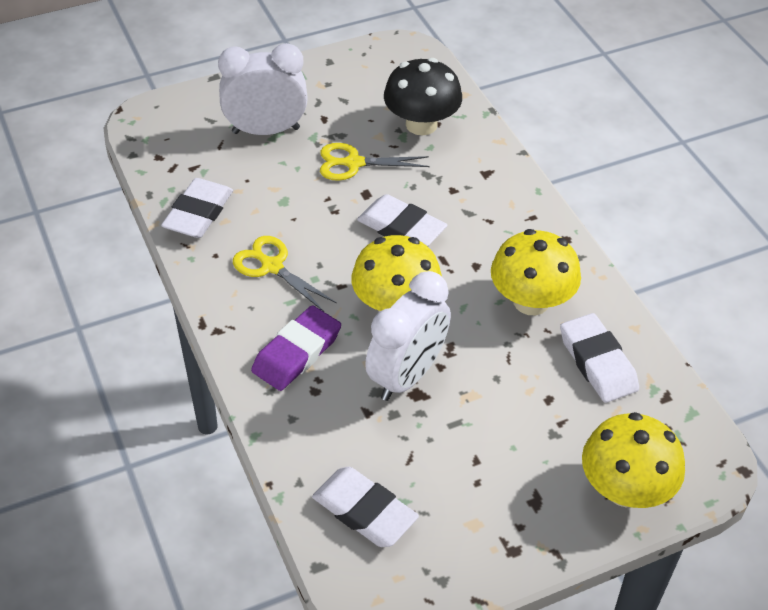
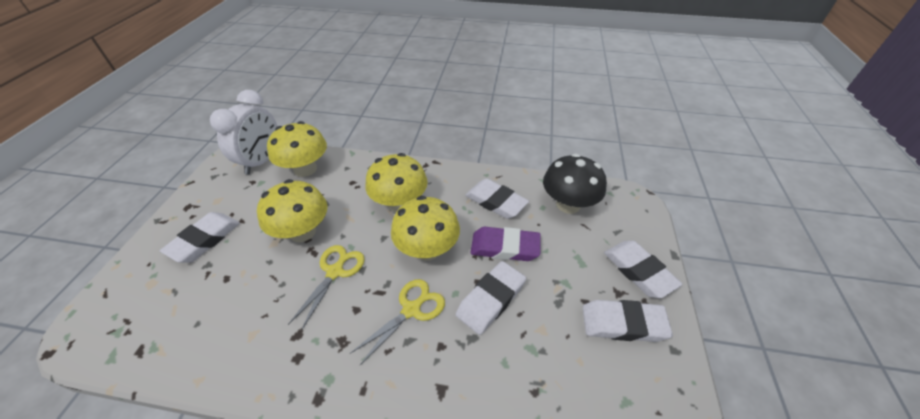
white clock: 2 -> 1
white eraser: 4 -> 5
yellow mushroom: 3 -> 4

